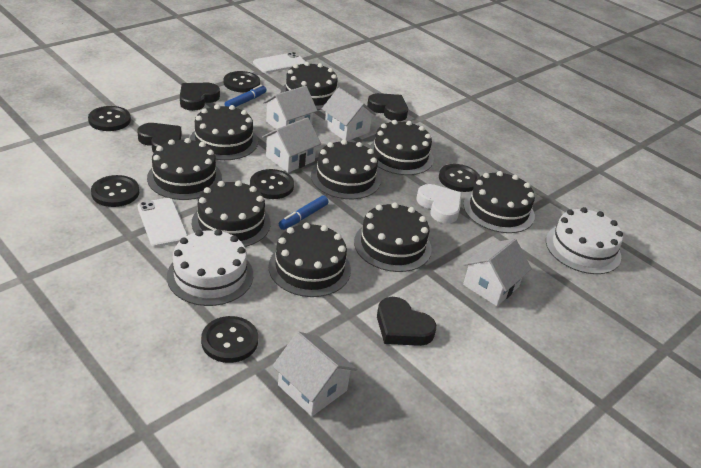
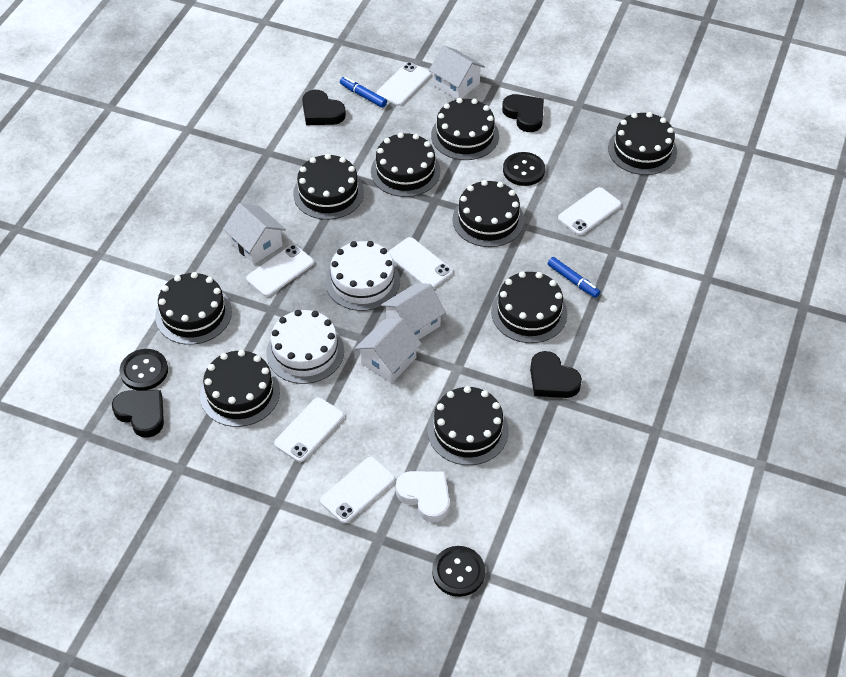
black button: 6 -> 3
white house: 5 -> 4
white phone: 2 -> 6

